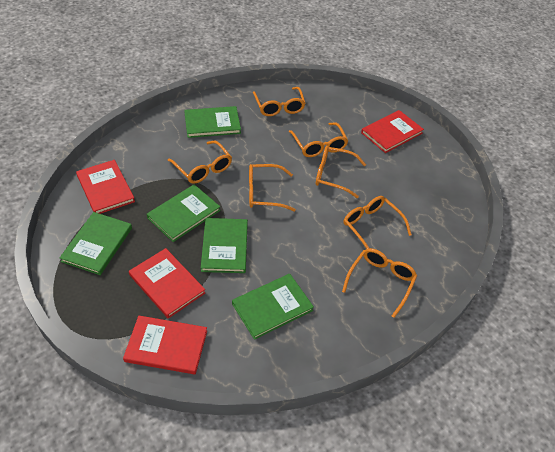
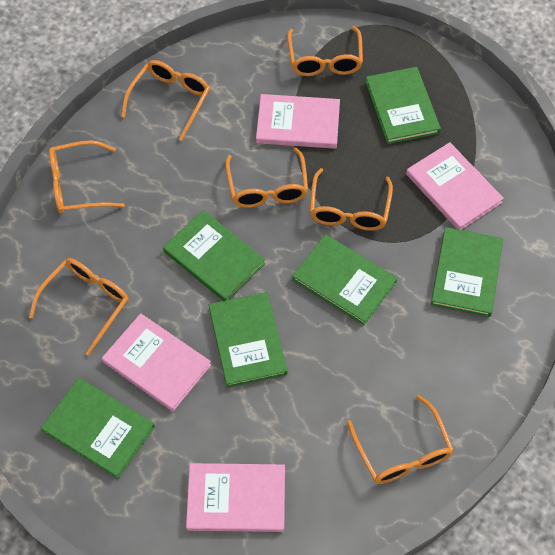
green book: 5 -> 6
pink book: 0 -> 4
red book: 4 -> 0

